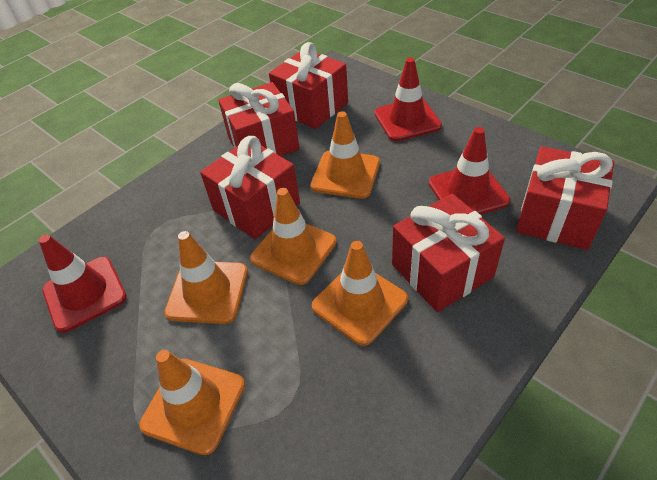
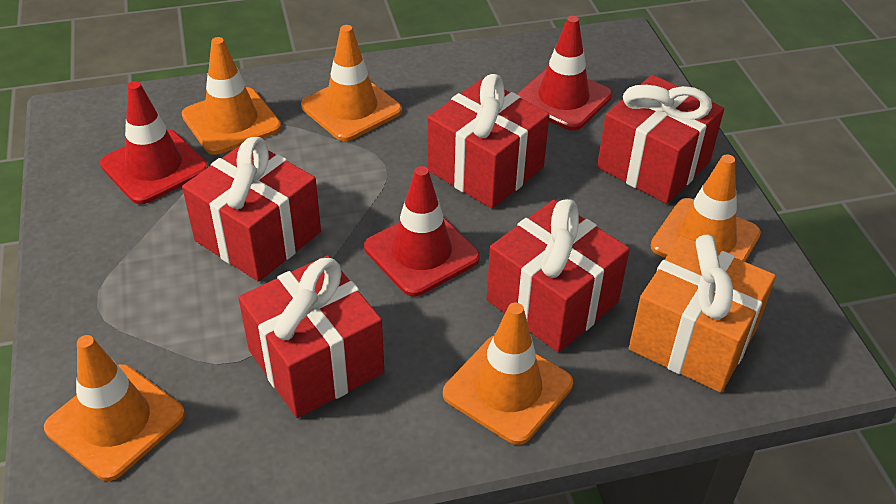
orange gift: 0 -> 1

